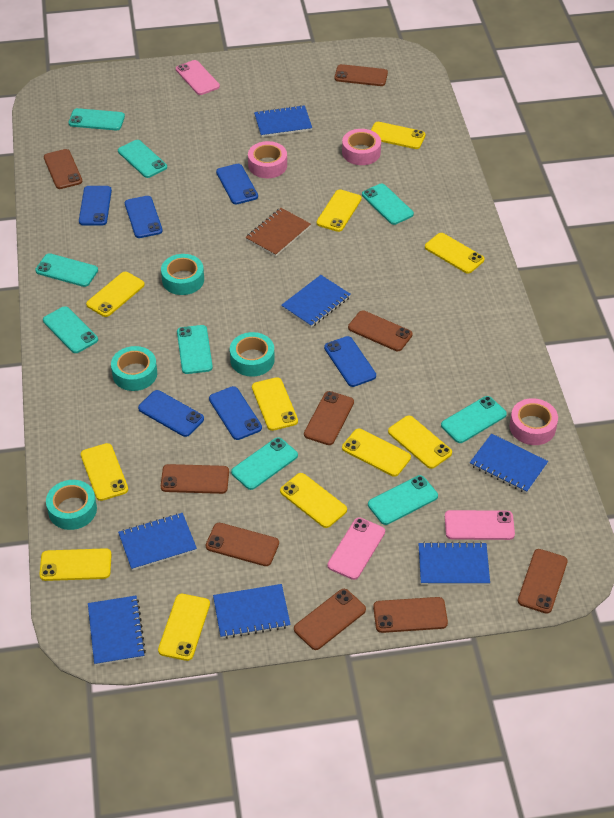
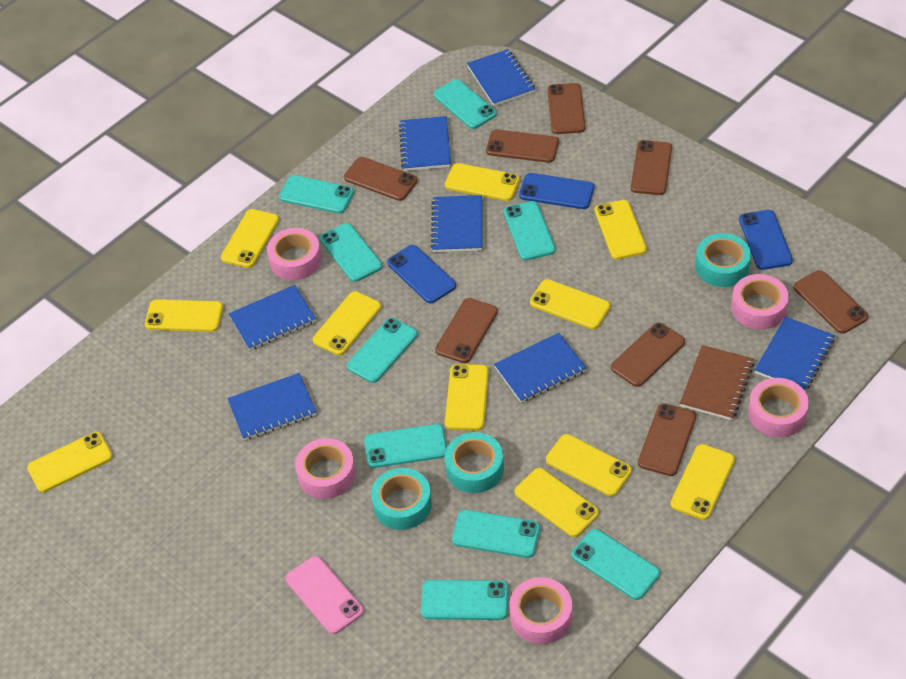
blue phone: 6 -> 3
brown phone: 9 -> 8
pink phone: 3 -> 1
pink tape: 3 -> 5
turquoise tape: 4 -> 3

